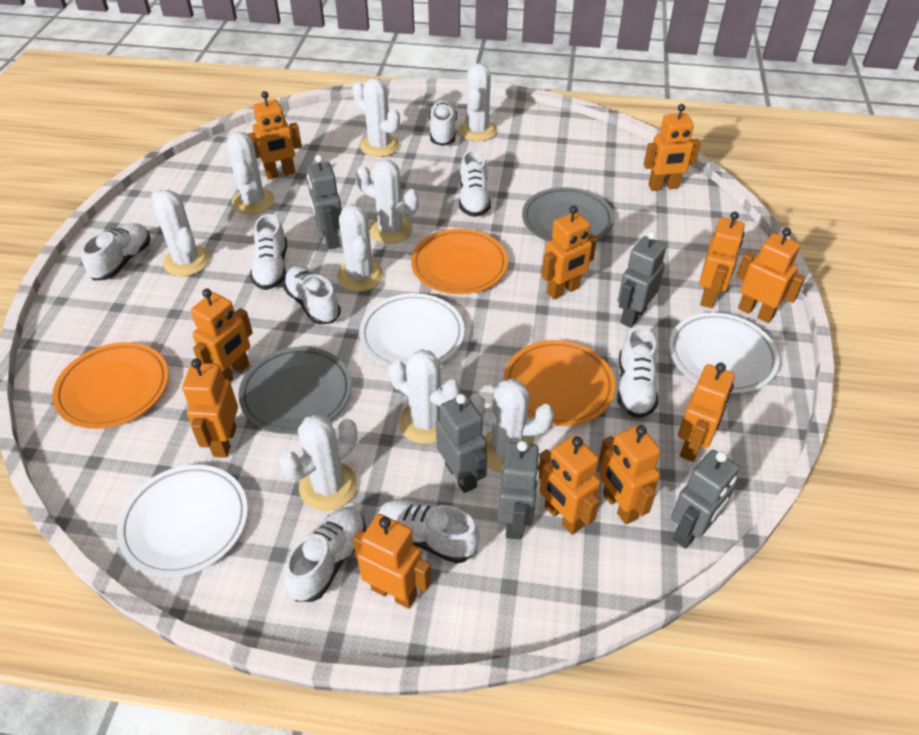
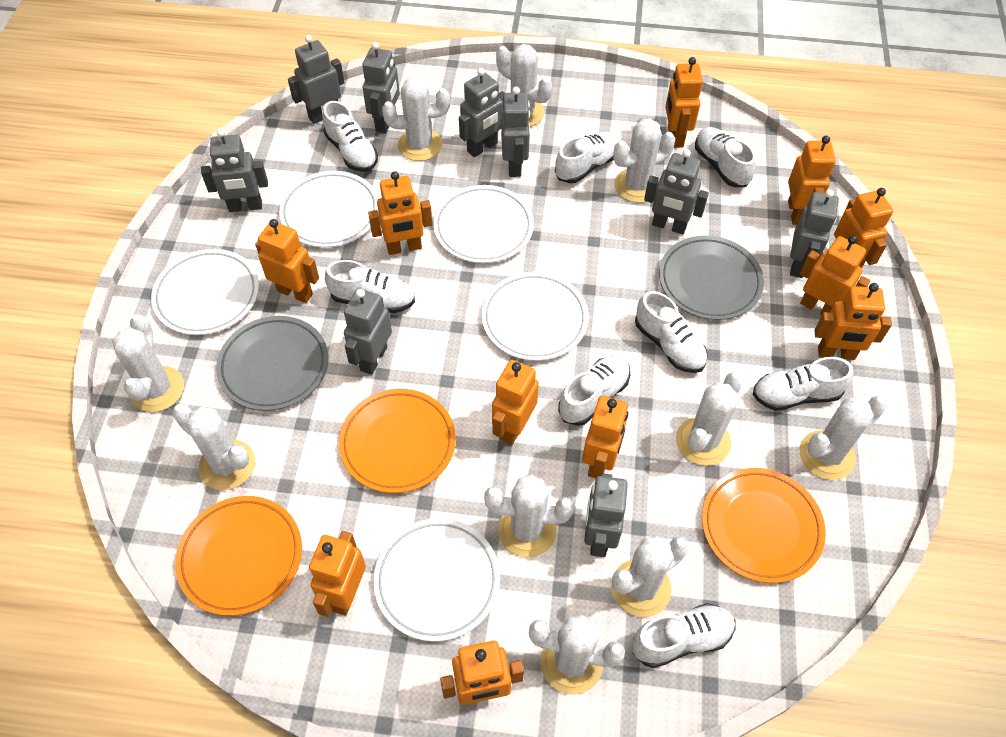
grey robot: 5 -> 9
white cactus: 9 -> 10
white plate: 3 -> 5

